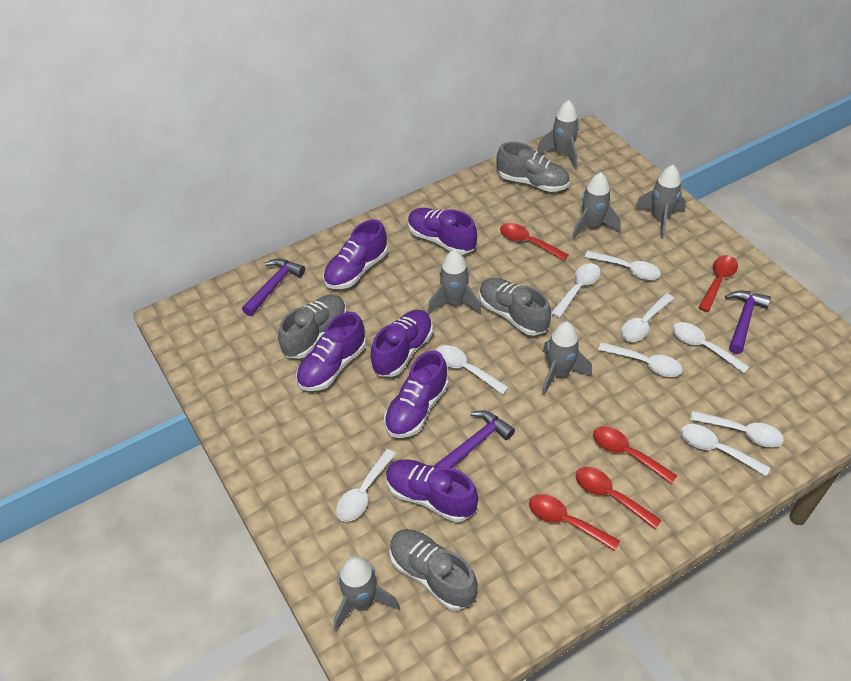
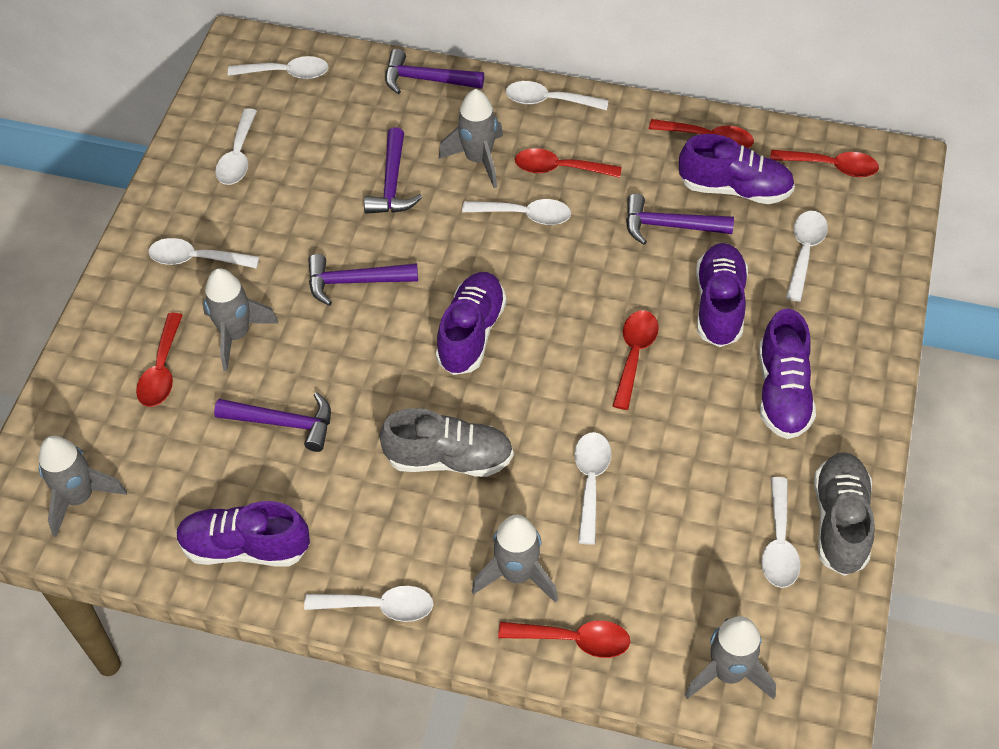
grey rocket: 6 -> 5
grey shoe: 4 -> 2
purple hammer: 3 -> 5
purple shoe: 6 -> 5
red spoon: 5 -> 6

